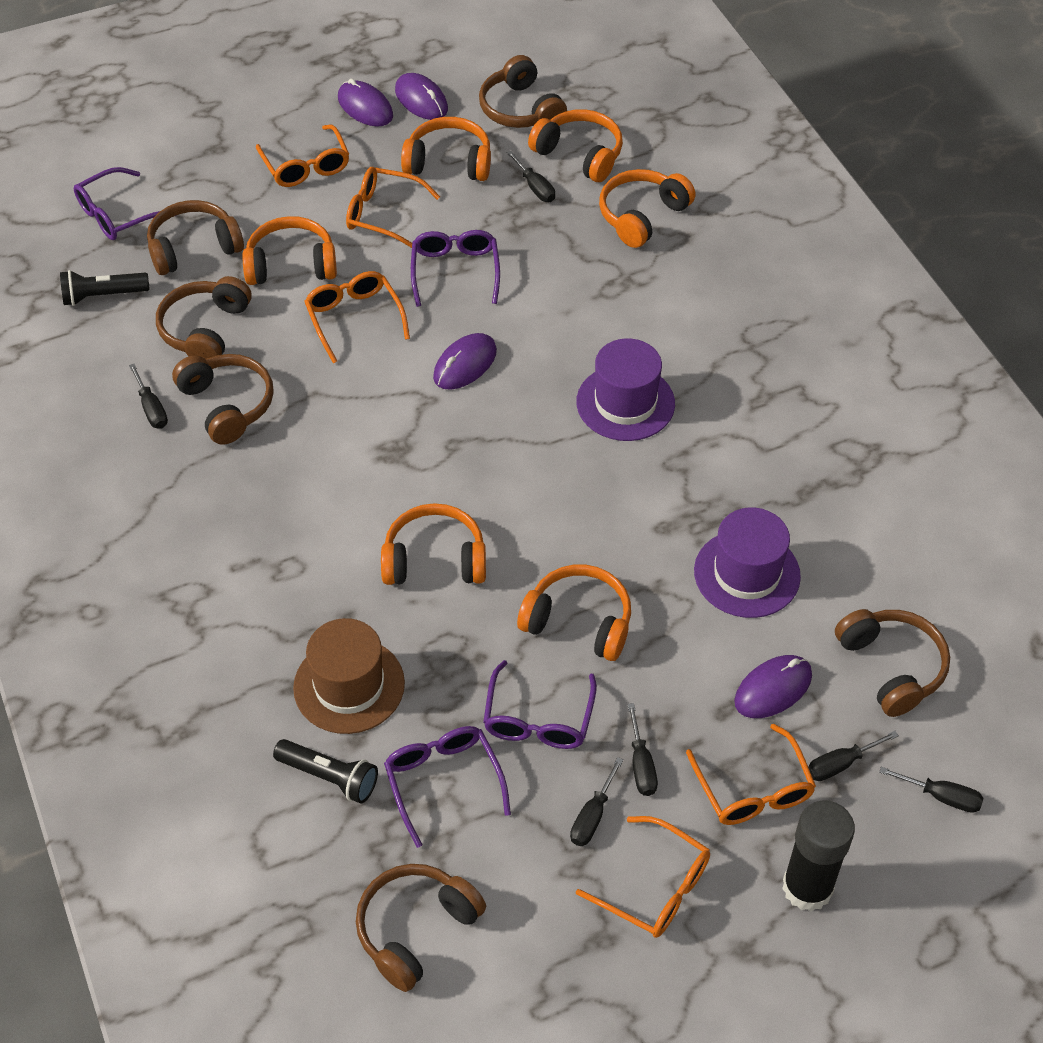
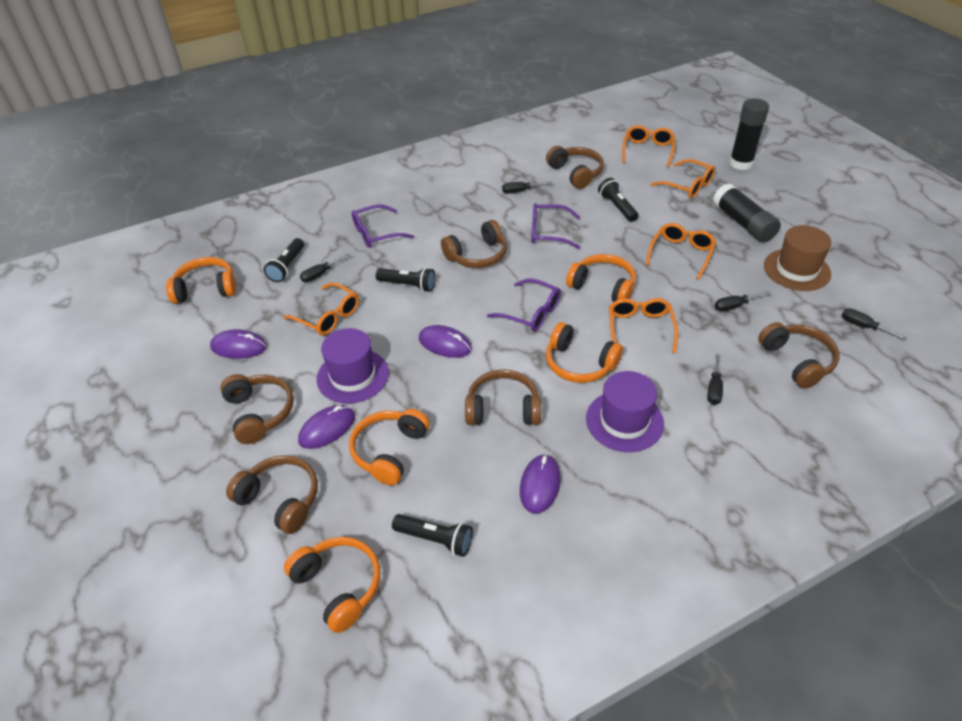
black flashlight: 2 -> 4
black glue stick: 1 -> 2
black screwdriver: 6 -> 5
orange headphones: 6 -> 5
purple glasses: 4 -> 3

